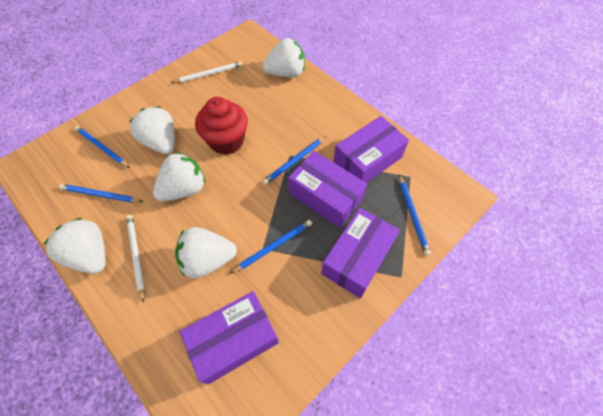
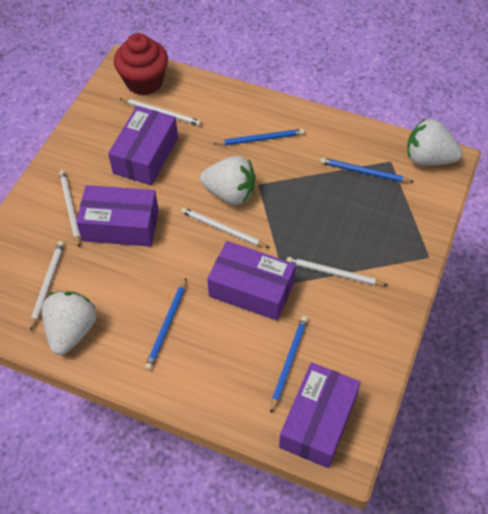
blue pencil: 5 -> 4
white pencil: 2 -> 5
white strawberry: 5 -> 3

